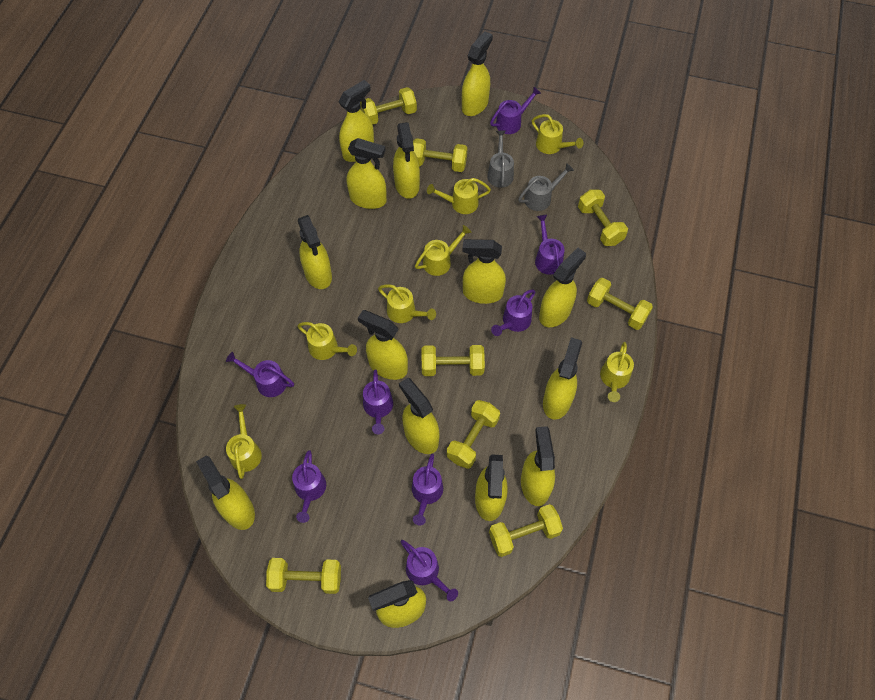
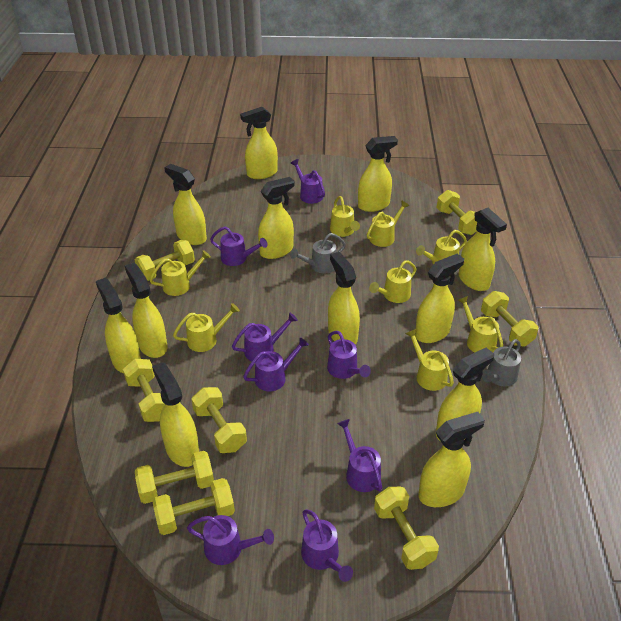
yellow spray bottle: 14 -> 12
yellow watering can: 7 -> 8

